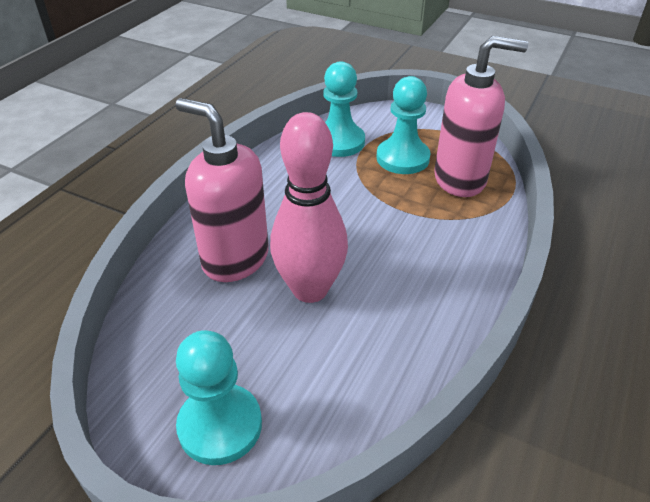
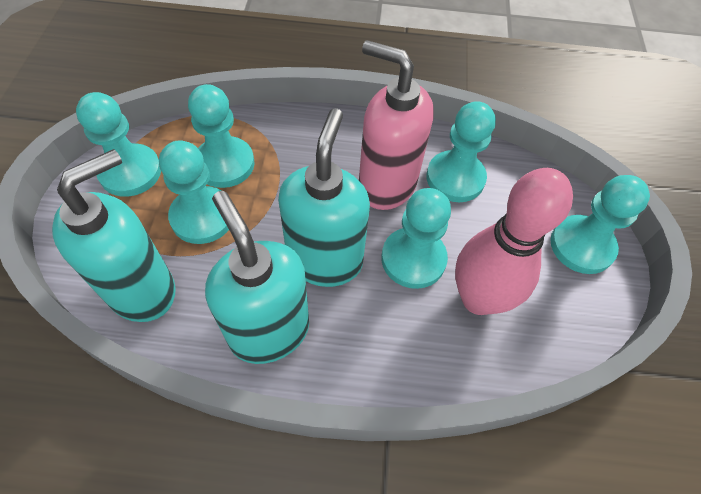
pink soap dispenser: 2 -> 1
turquoise pawn: 3 -> 6
turquoise soap dispenser: 0 -> 3

